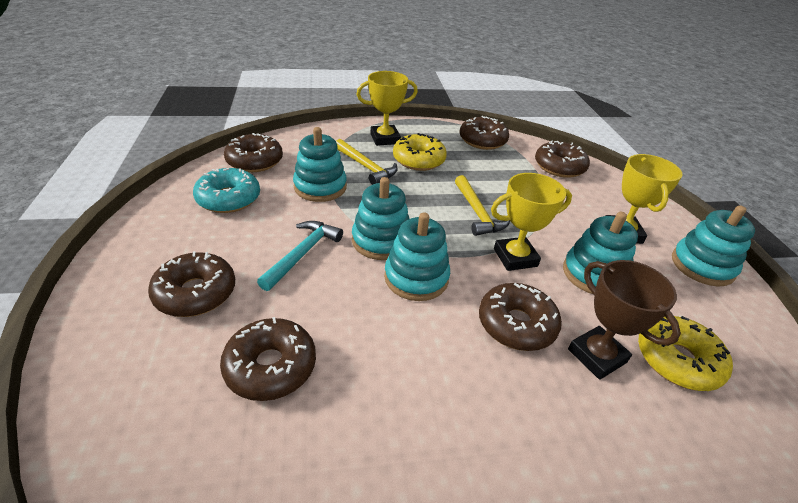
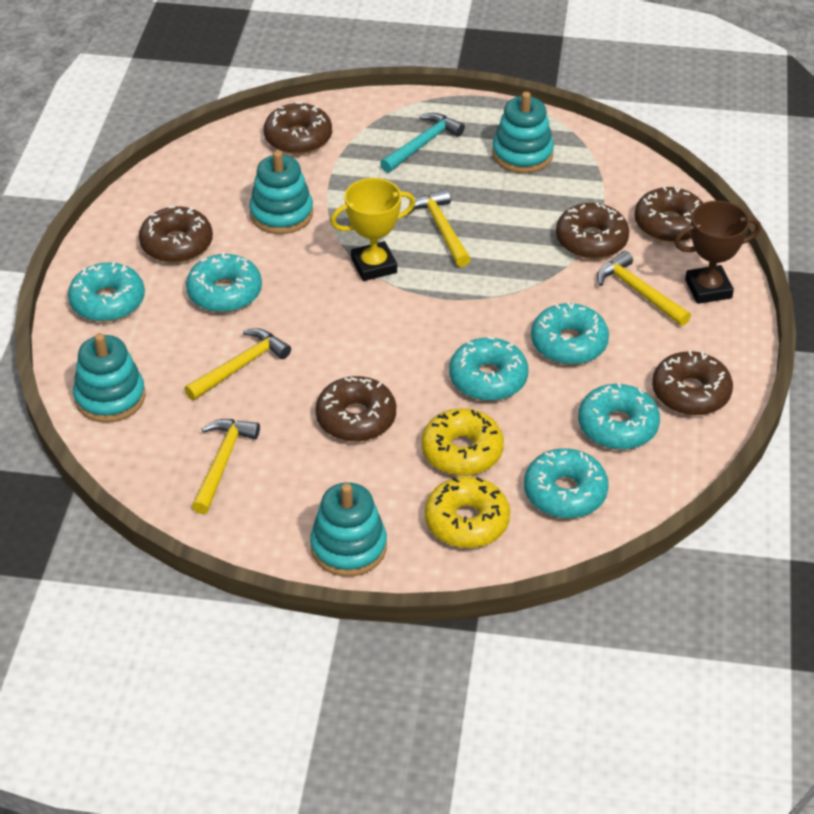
turquoise donut: 1 -> 6
turquoise stacking toy: 5 -> 4
yellow hammer: 2 -> 4
yellow trophy: 3 -> 1

